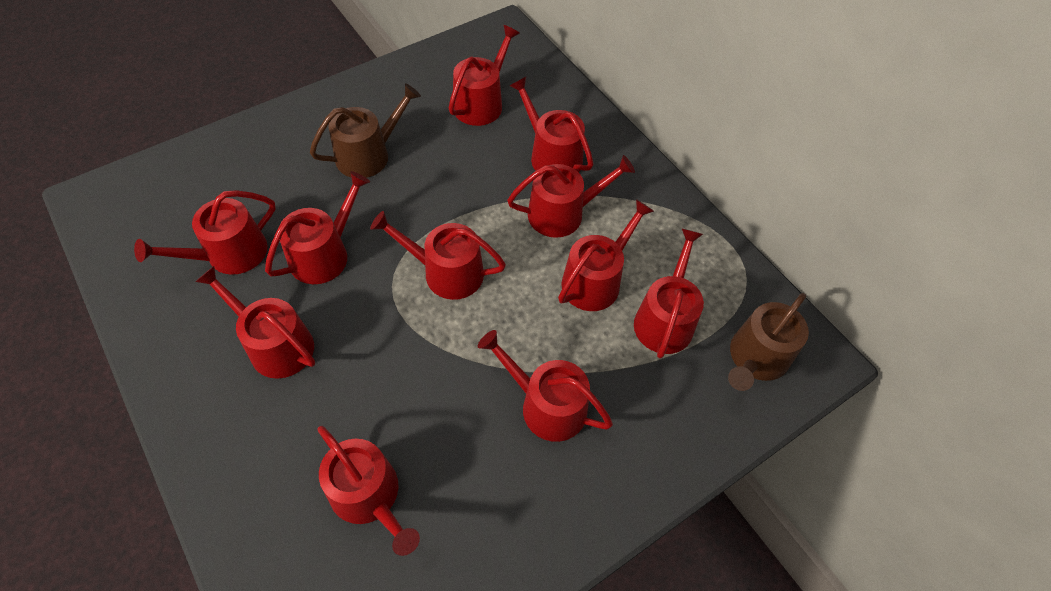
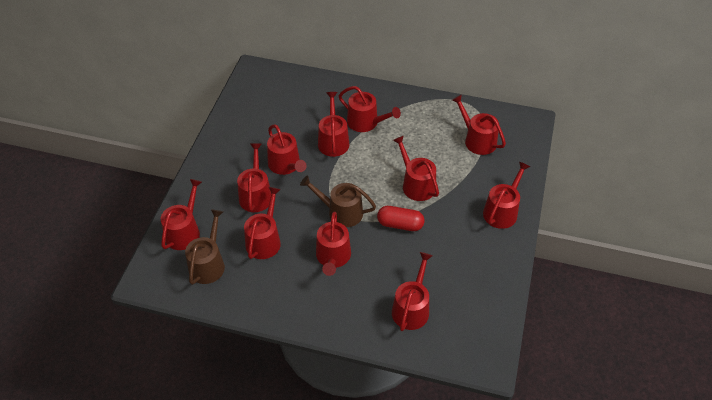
red capsule: 0 -> 1

